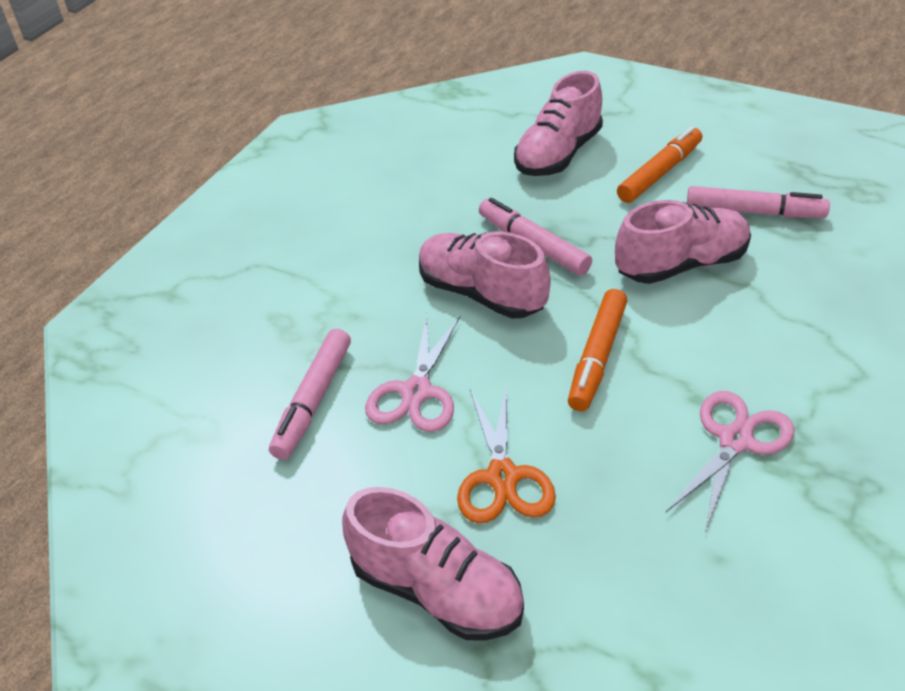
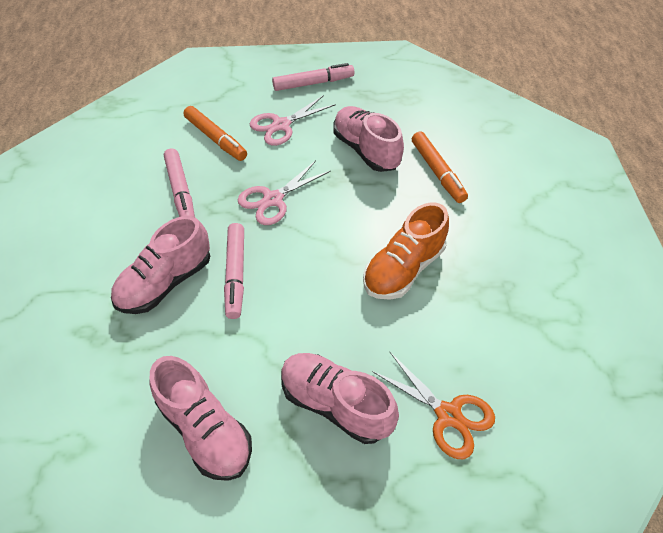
orange shoe: 0 -> 1

